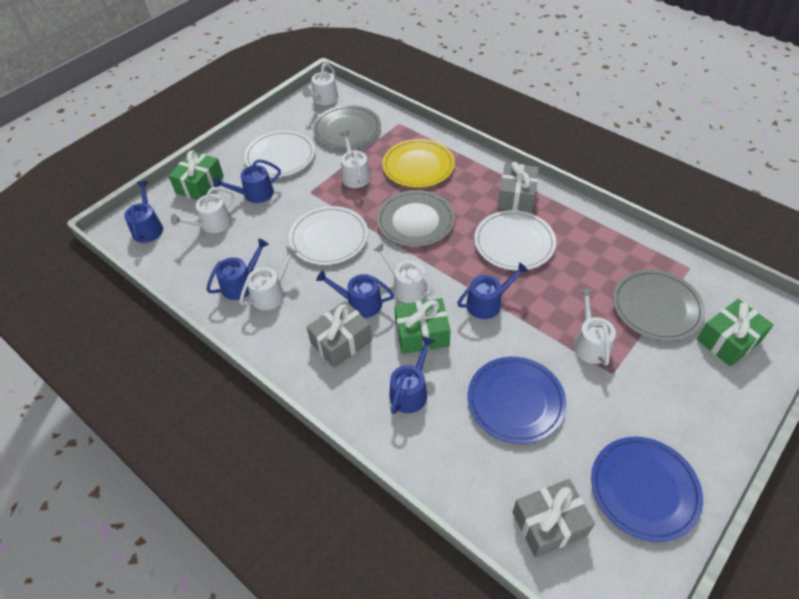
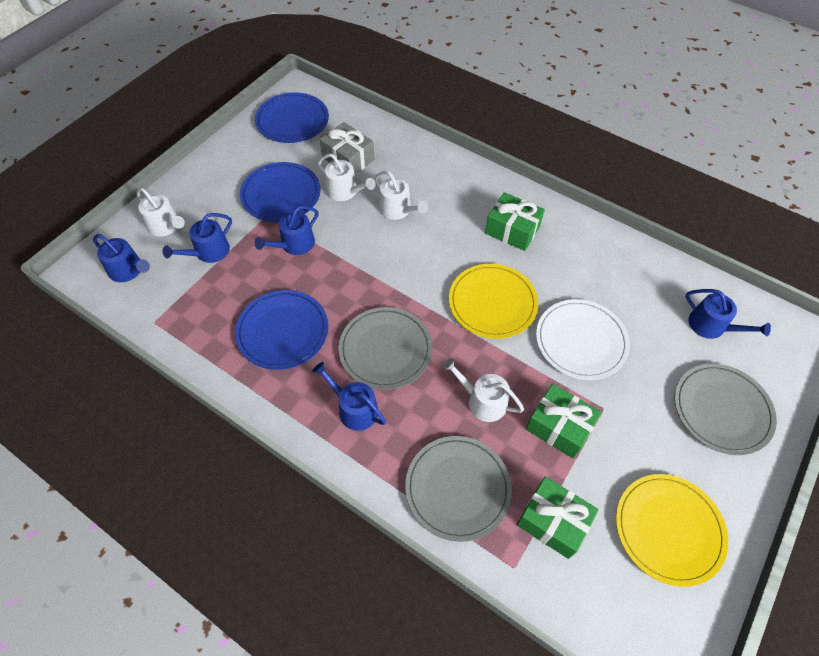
blue plate: 2 -> 3
blue watering can: 6 -> 5
grey gift: 3 -> 1
white plate: 3 -> 1
white watering can: 6 -> 4
yellow plate: 1 -> 2

